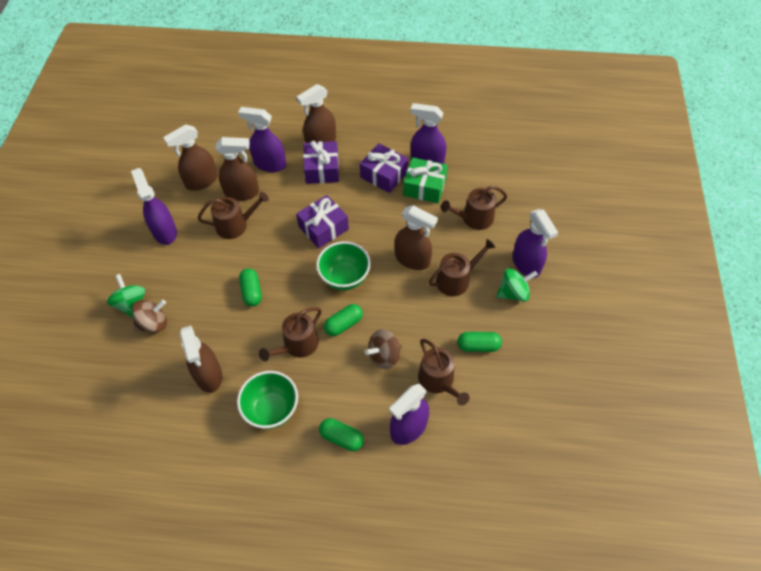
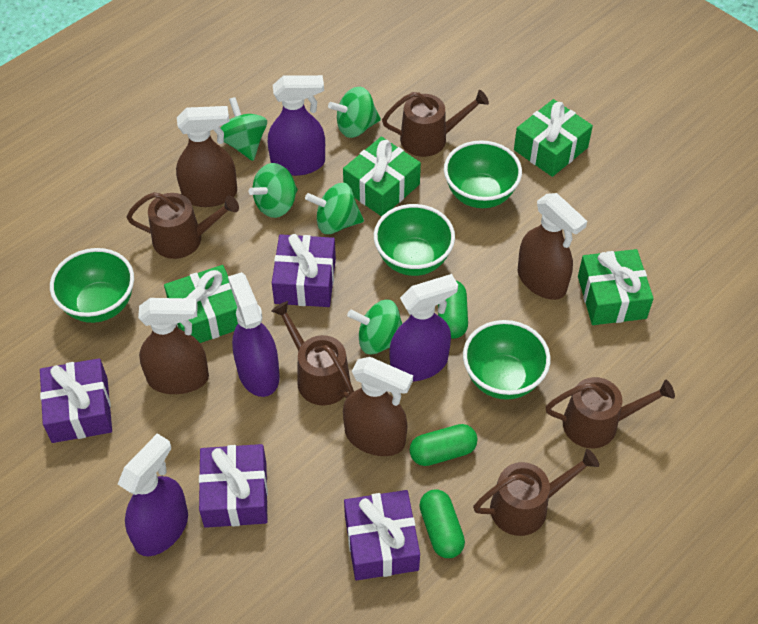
brown spinning top: 2 -> 0
brown spray bottle: 5 -> 4
green bowl: 2 -> 4
green capsule: 4 -> 3
green gift: 1 -> 4
green spinning top: 2 -> 5
purple gift: 3 -> 4
purple spray bottle: 5 -> 4

